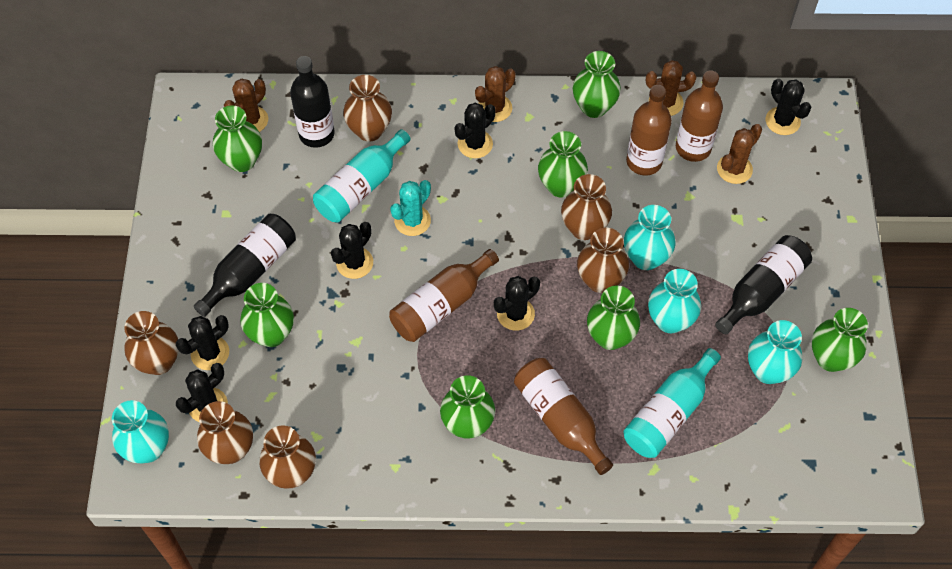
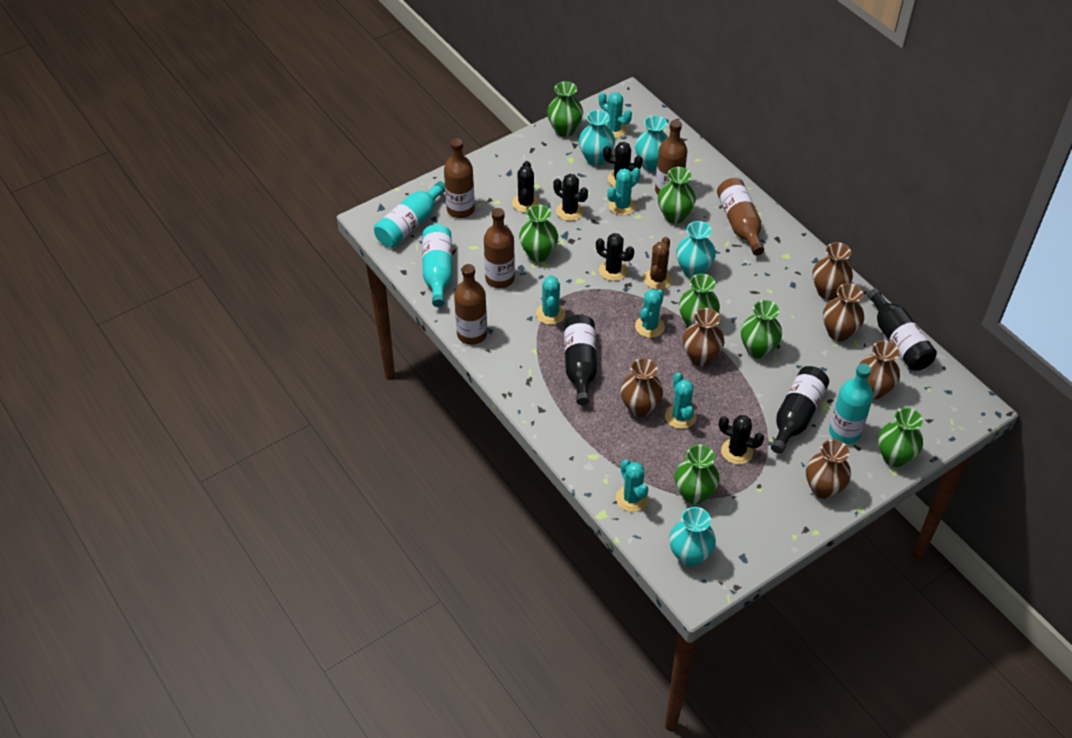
black cactus: 6 -> 5
brown bottle: 4 -> 5
brown cactus: 4 -> 1
turquoise bottle: 2 -> 3
turquoise cactus: 1 -> 6

